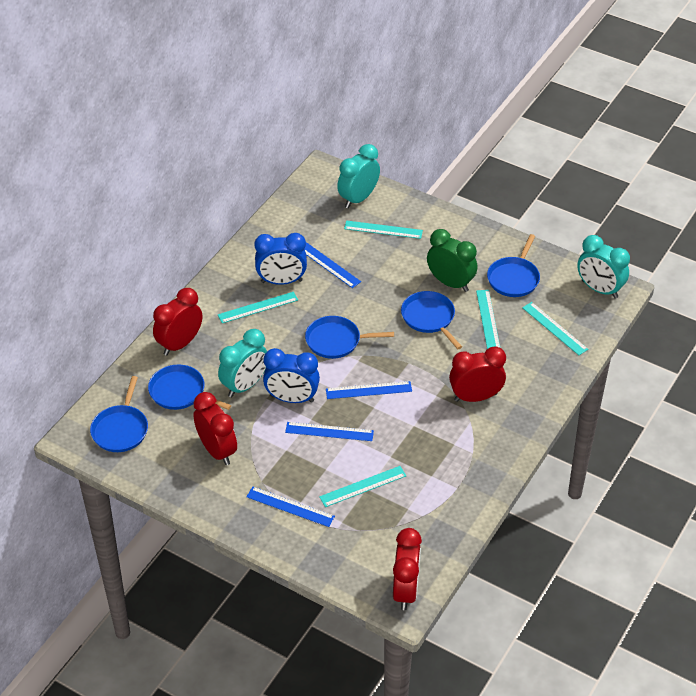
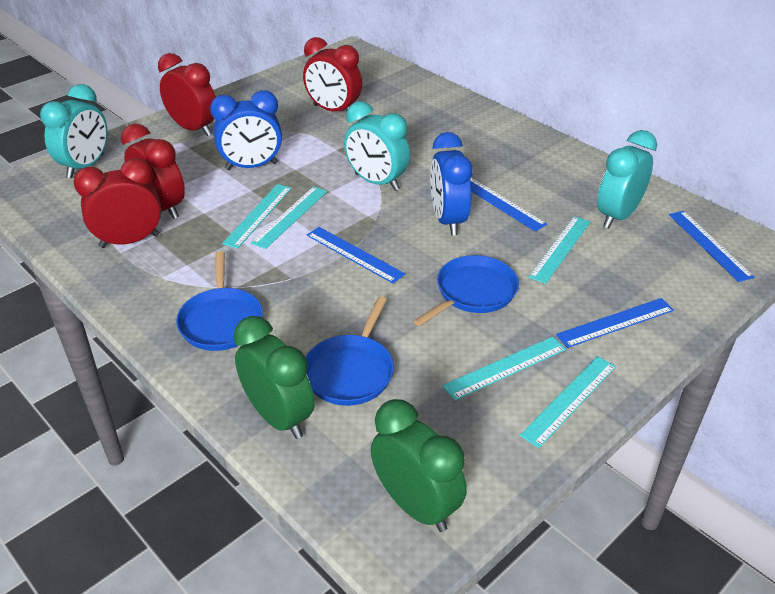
blue pan: 5 -> 3
green clock: 1 -> 2

